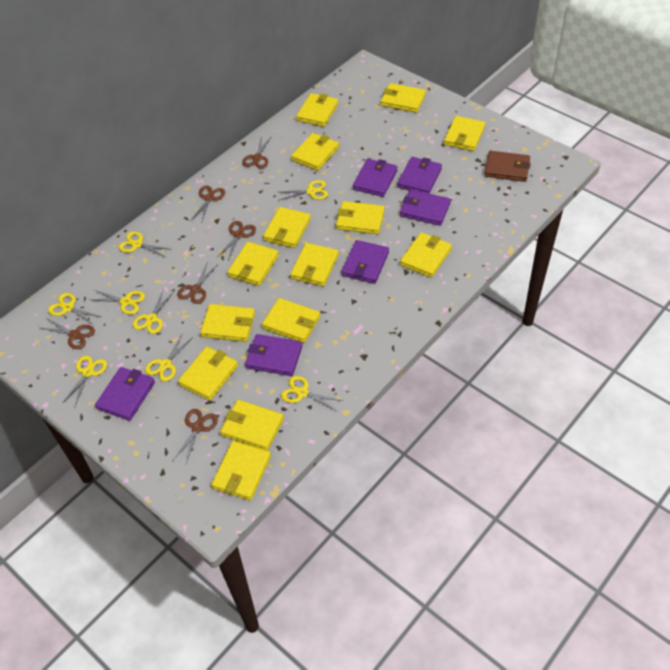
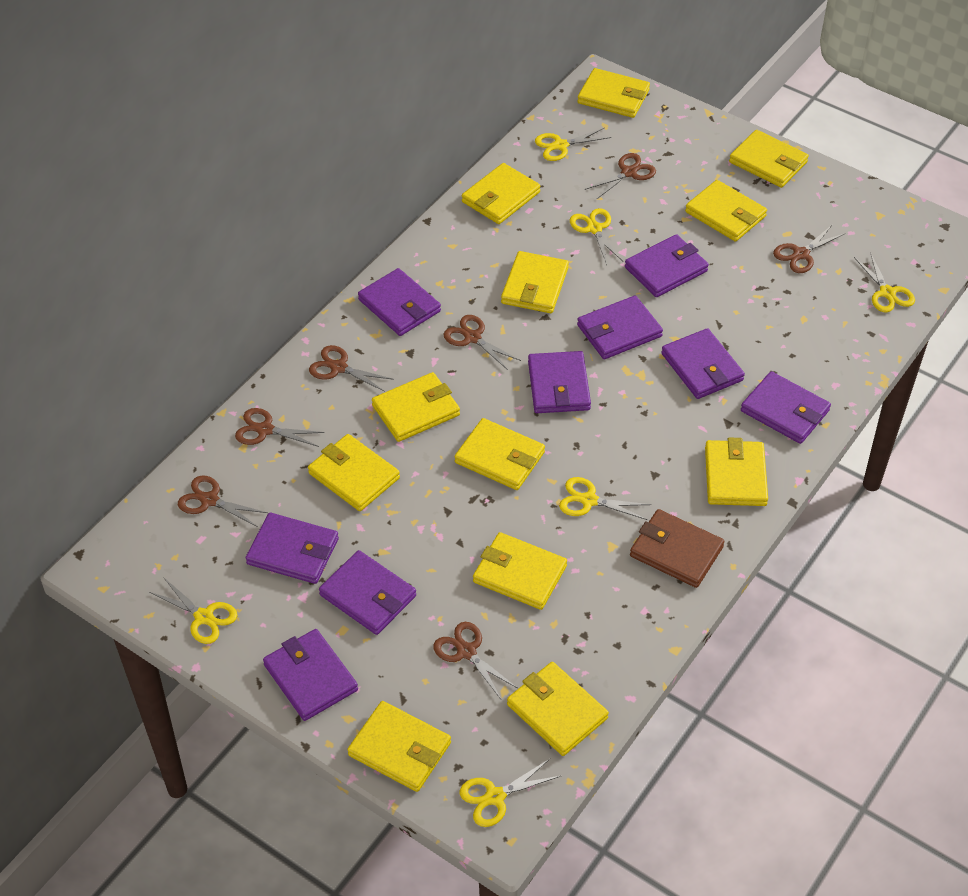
brown scissors: 6 -> 7
purple wallet: 6 -> 9
yellow scissors: 8 -> 6
yellow wallet: 14 -> 12

